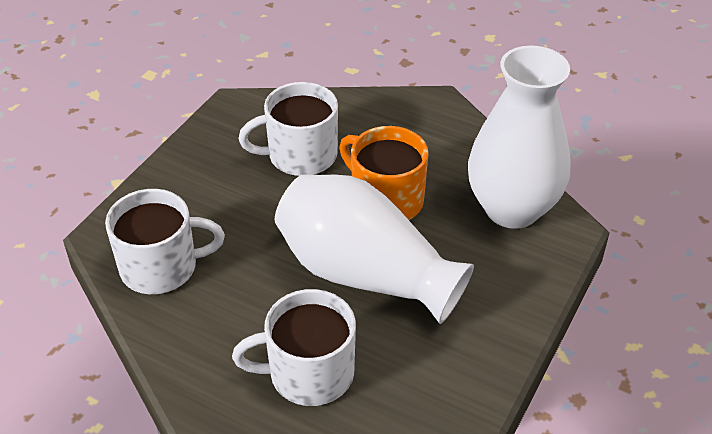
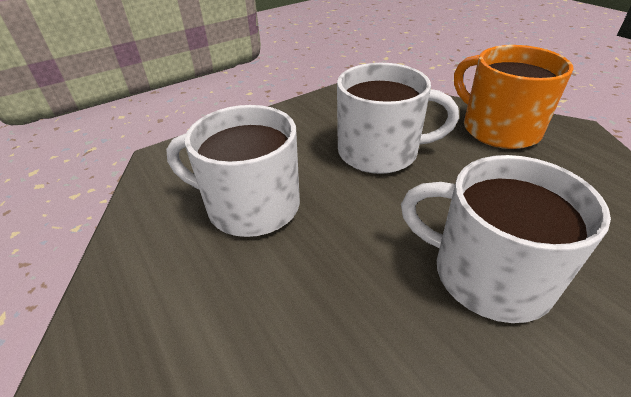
white vase: 2 -> 0

